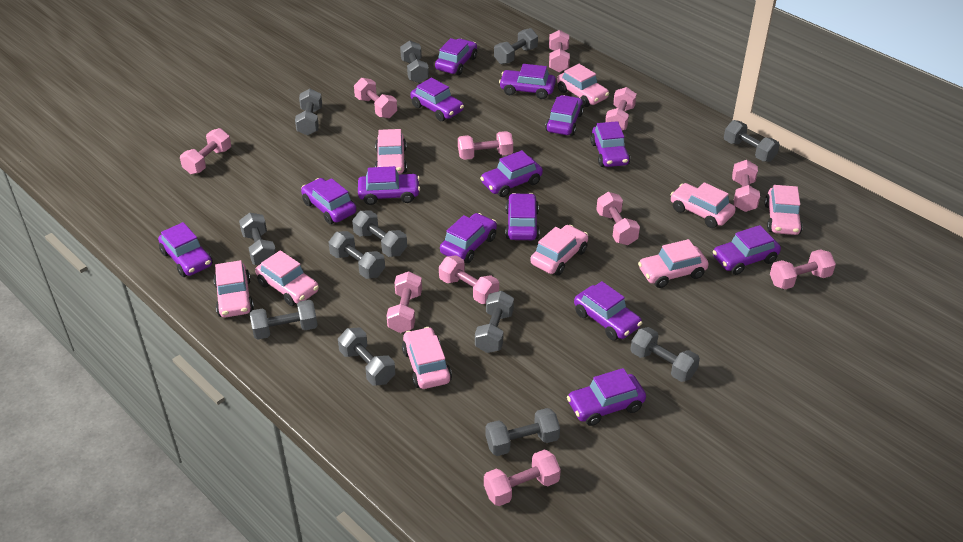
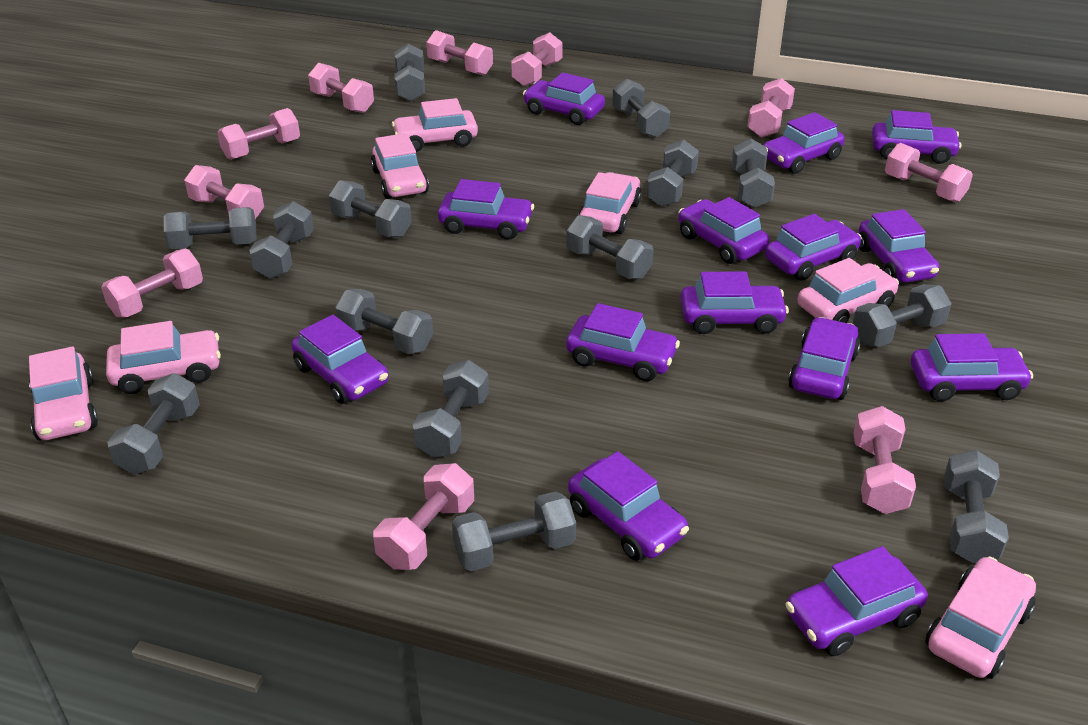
grey dumbbell: 12 -> 14
pink car: 9 -> 7
pink dumbbell: 11 -> 10

